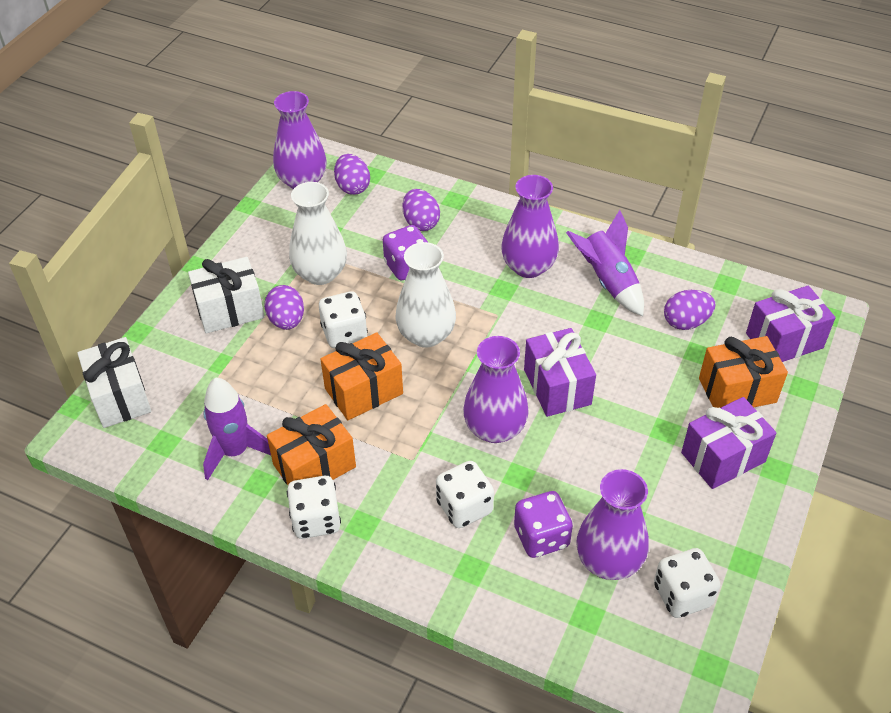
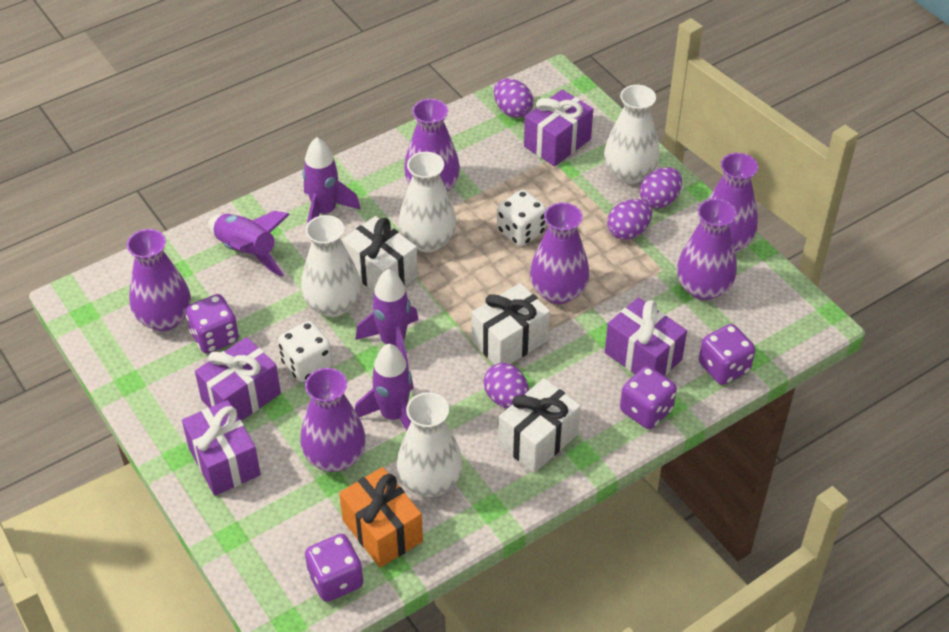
orange gift: 3 -> 1
purple dice: 2 -> 4
purple gift: 3 -> 4
purple rocket: 2 -> 4
purple vase: 4 -> 6
white dice: 4 -> 2
white gift: 2 -> 3
white vase: 2 -> 4

